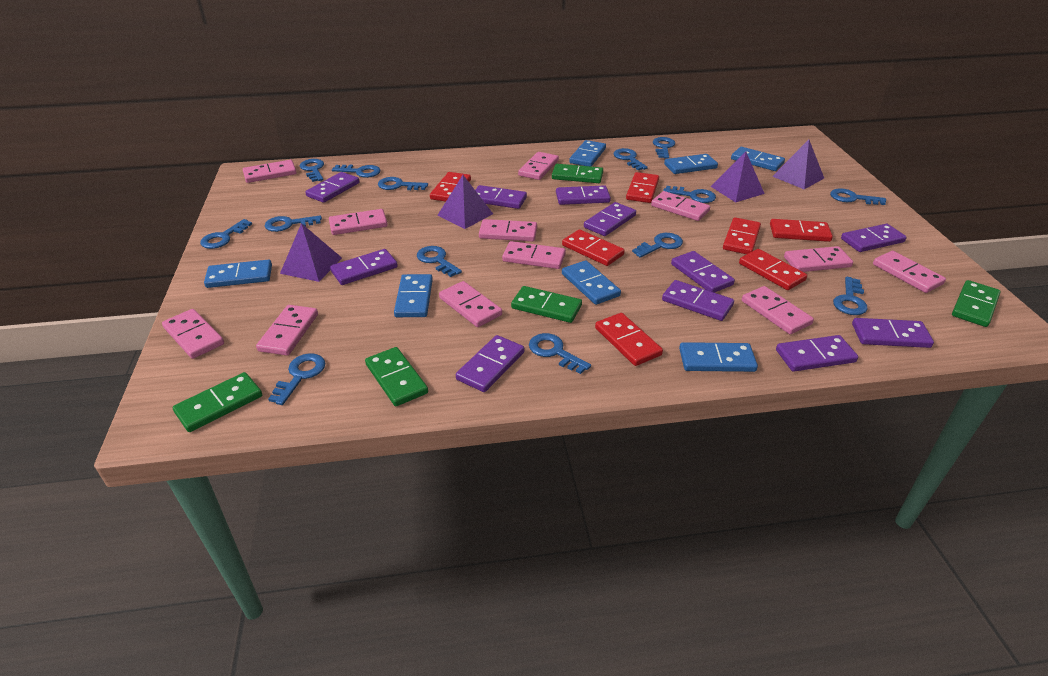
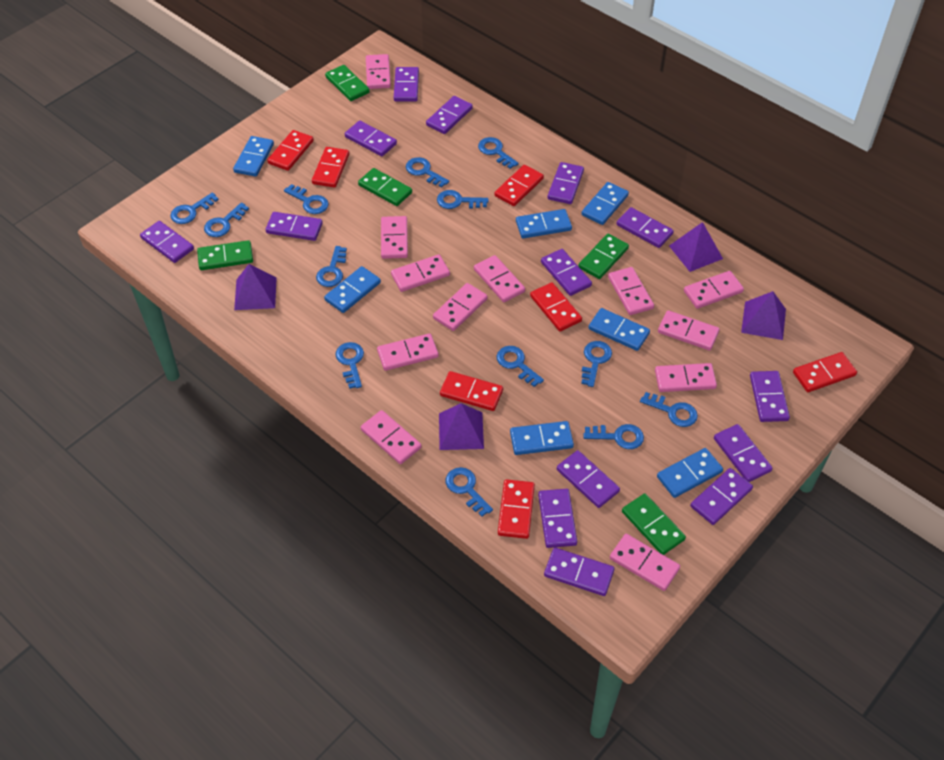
blue key: 14 -> 13
purple domino: 11 -> 14

